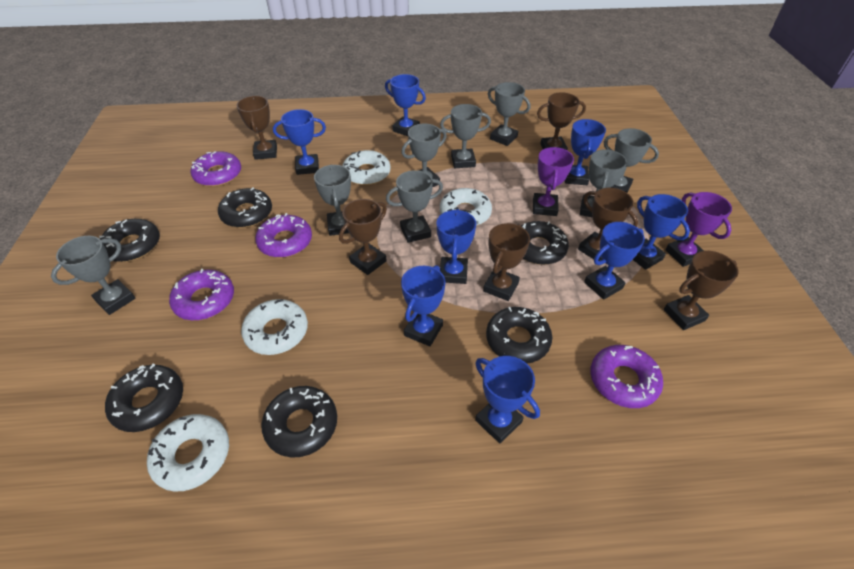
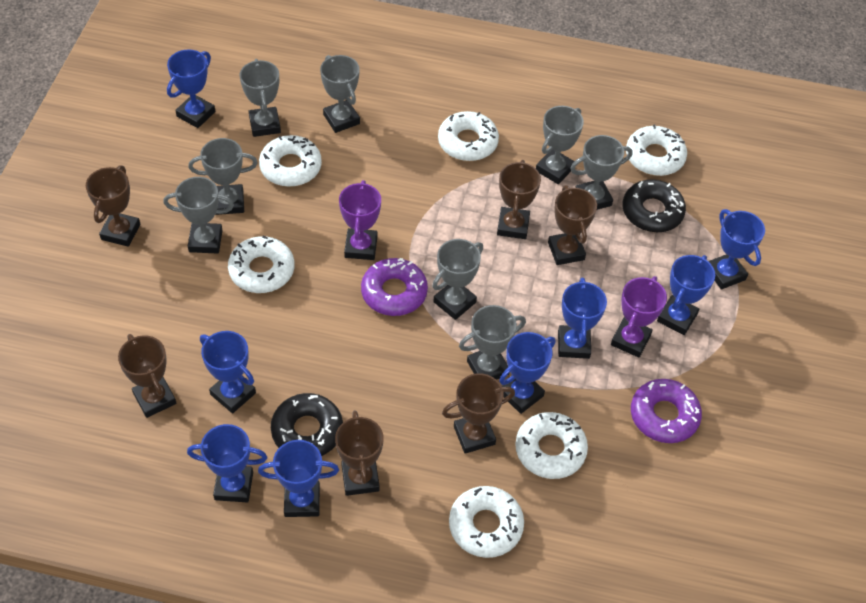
black donut: 6 -> 2
purple donut: 4 -> 2
white donut: 4 -> 6

